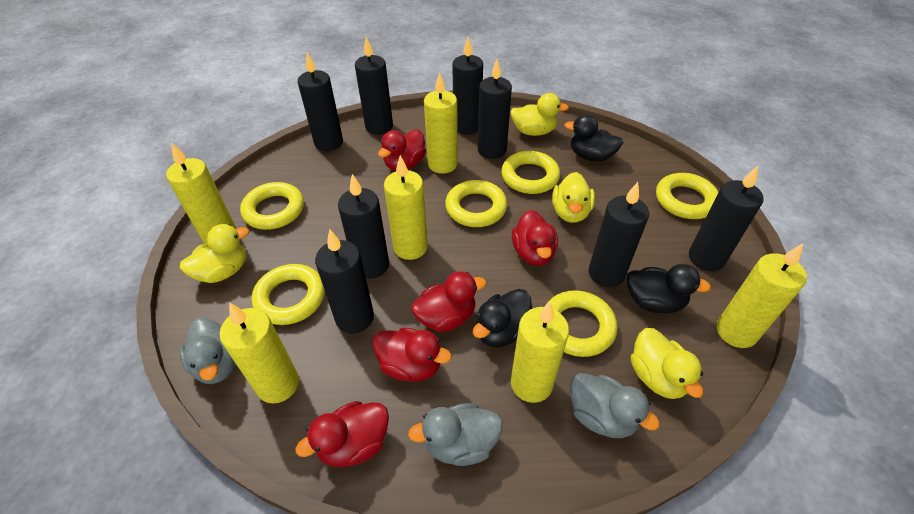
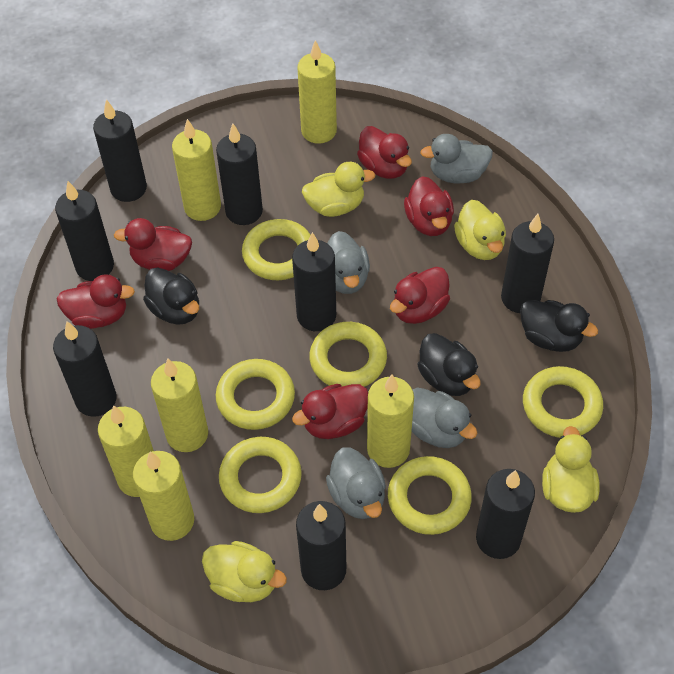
grey duck: 3 -> 4
red duck: 5 -> 6

